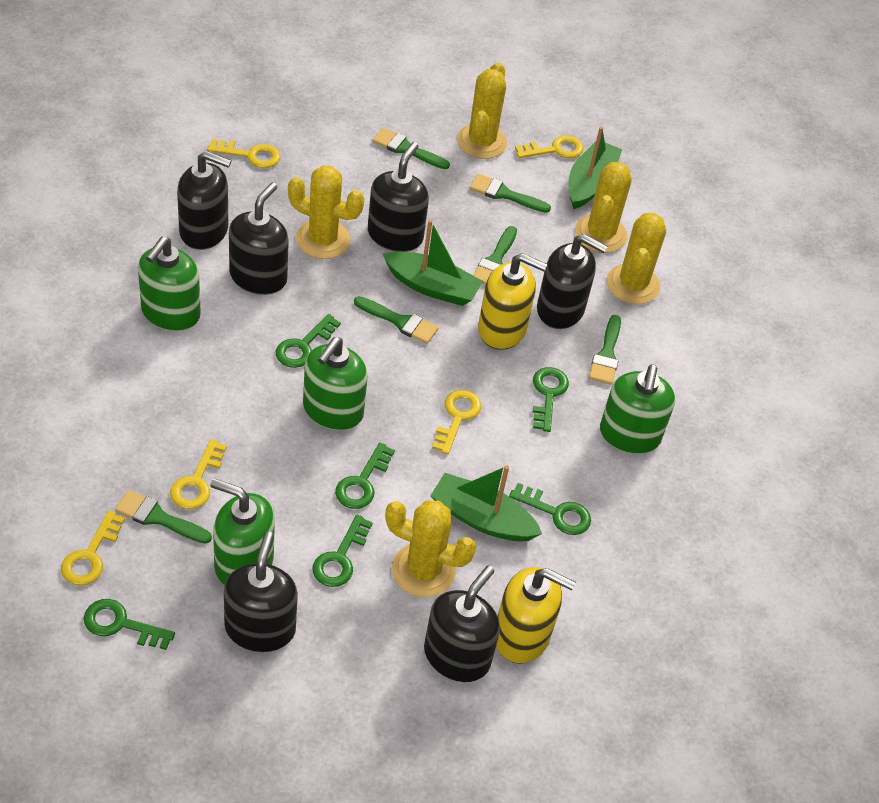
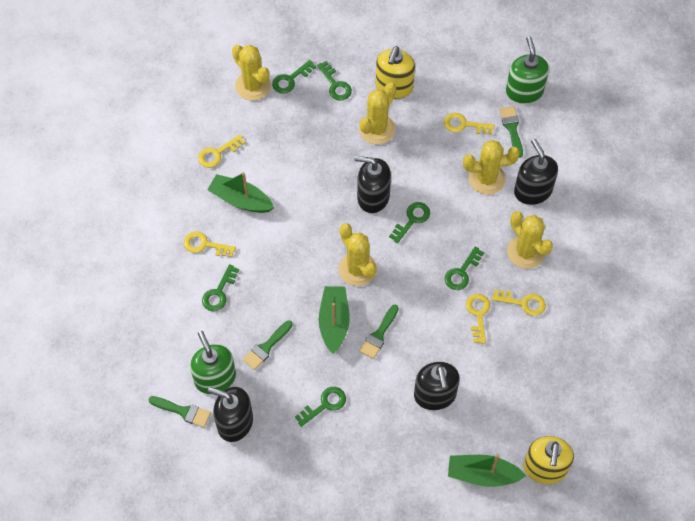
black soap dispenser: 6 -> 4
green brush: 6 -> 4
green soap dispenser: 4 -> 2

